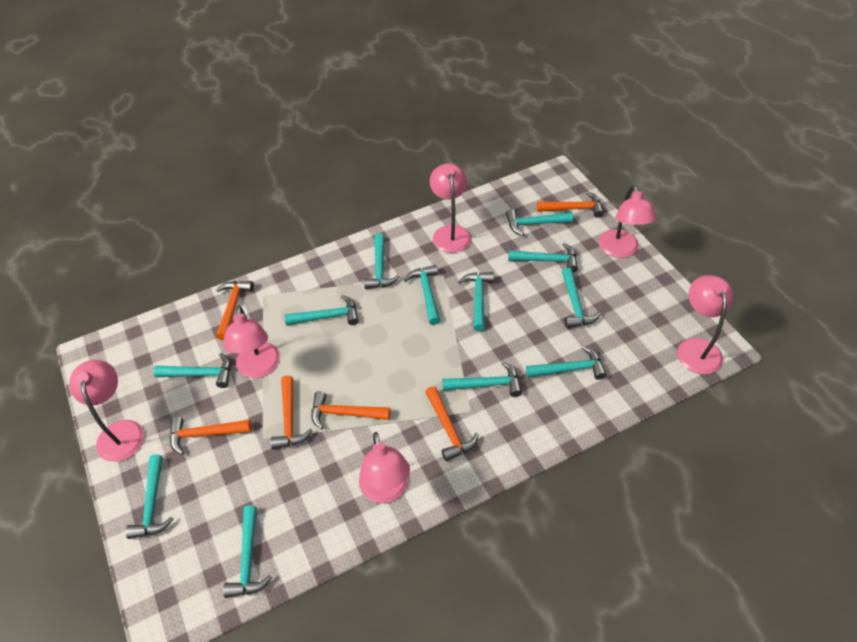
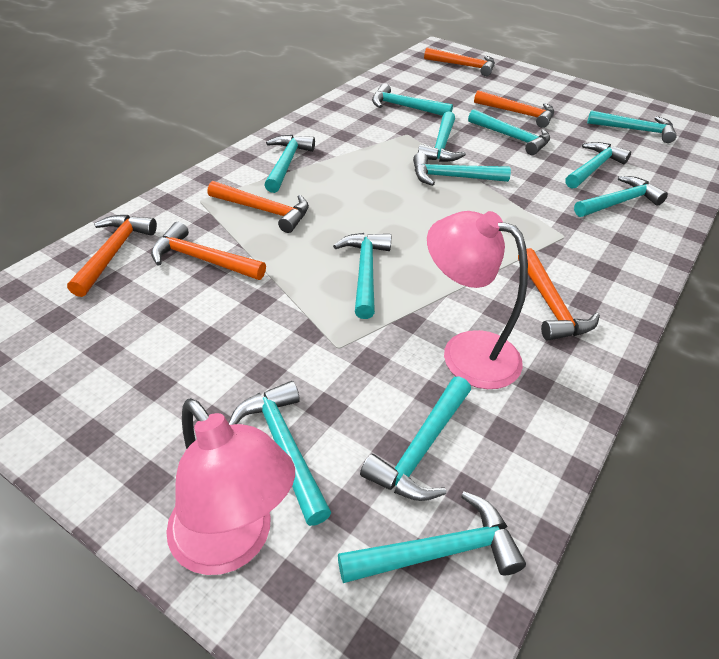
pink lamp: 6 -> 2

